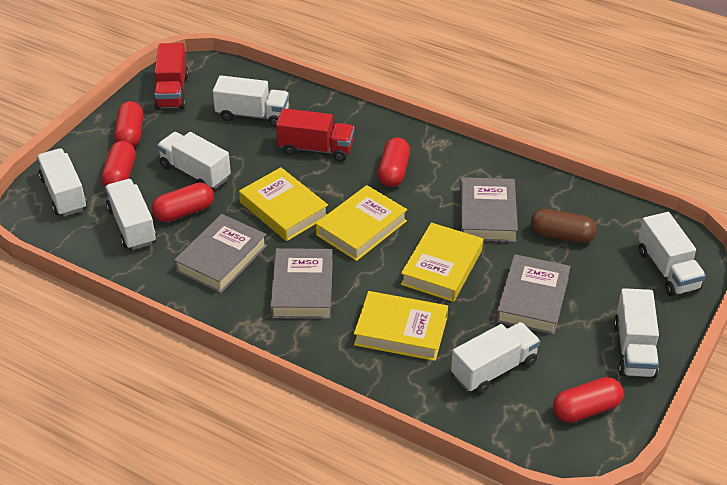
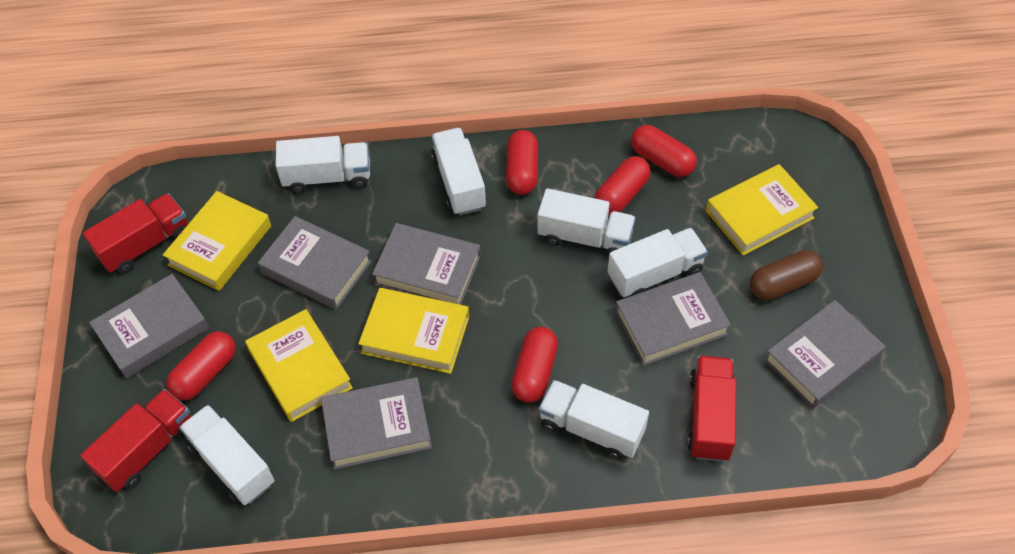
grey book: 4 -> 6
red truck: 2 -> 3
white truck: 7 -> 6

